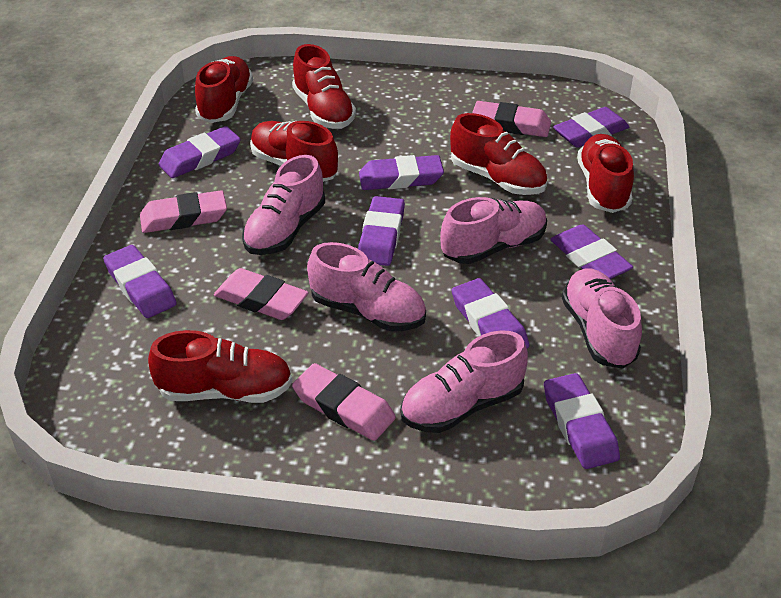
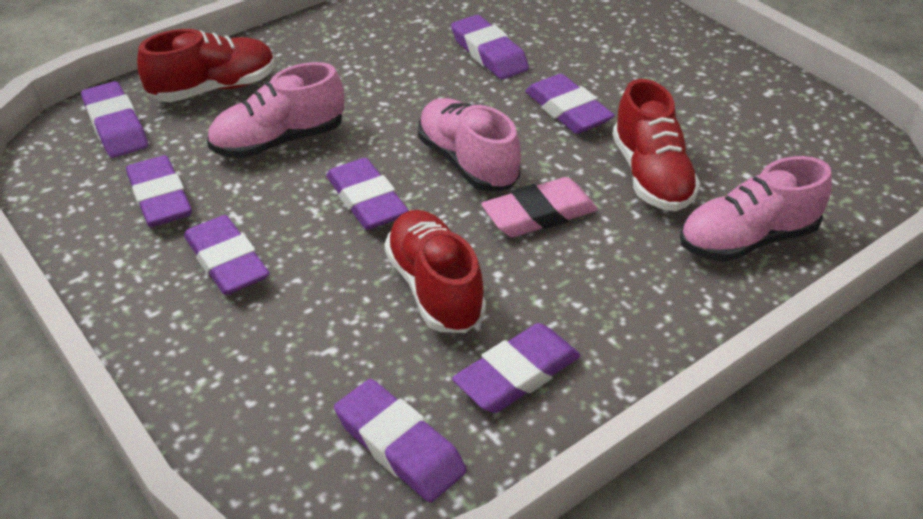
pink eraser: 4 -> 1
pink shoe: 5 -> 3
red shoe: 6 -> 3

